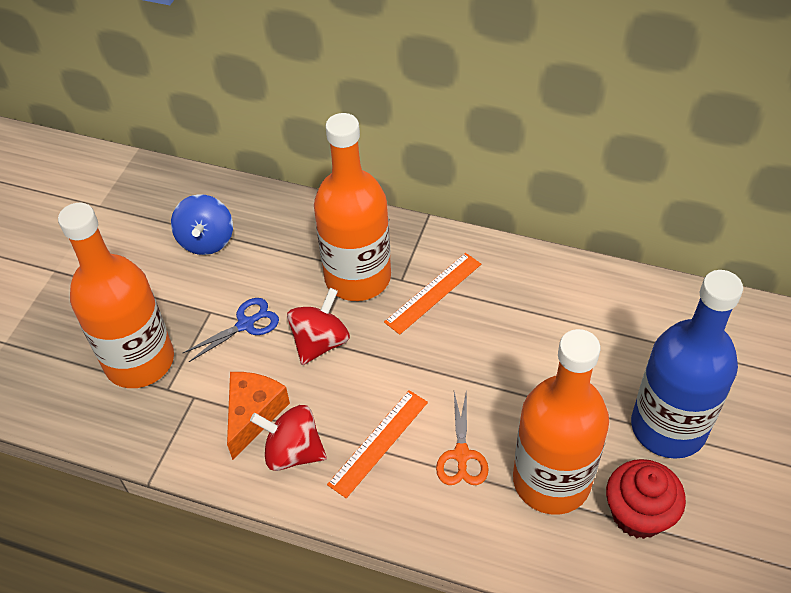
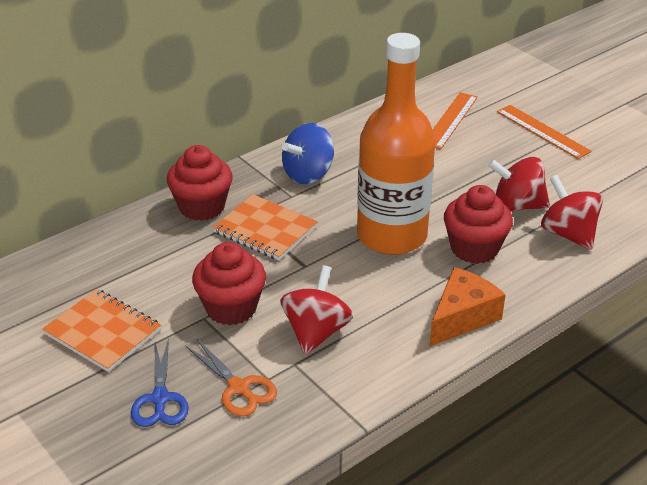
blue bottle: 1 -> 0
orange bottle: 3 -> 1
orange notebook: 0 -> 2
red cupcake: 1 -> 3
red spinning top: 2 -> 3

